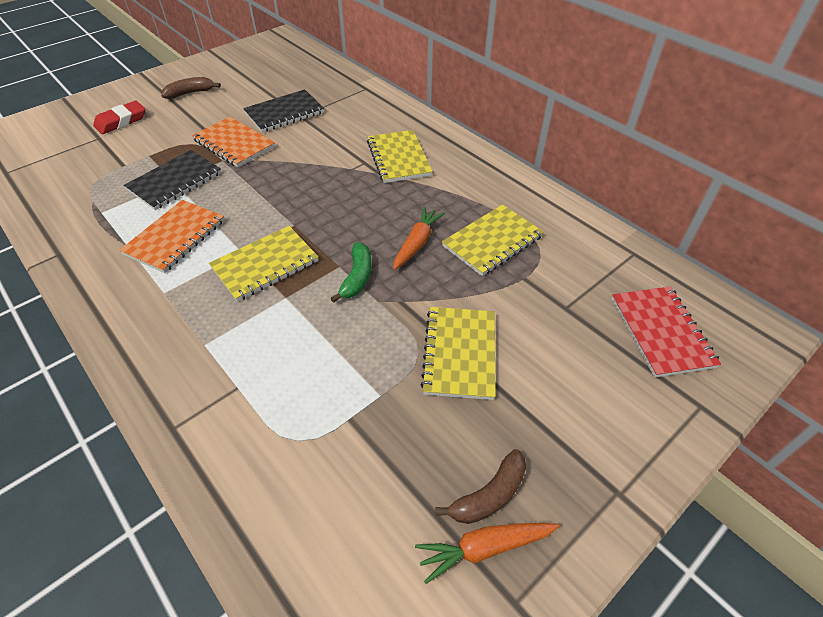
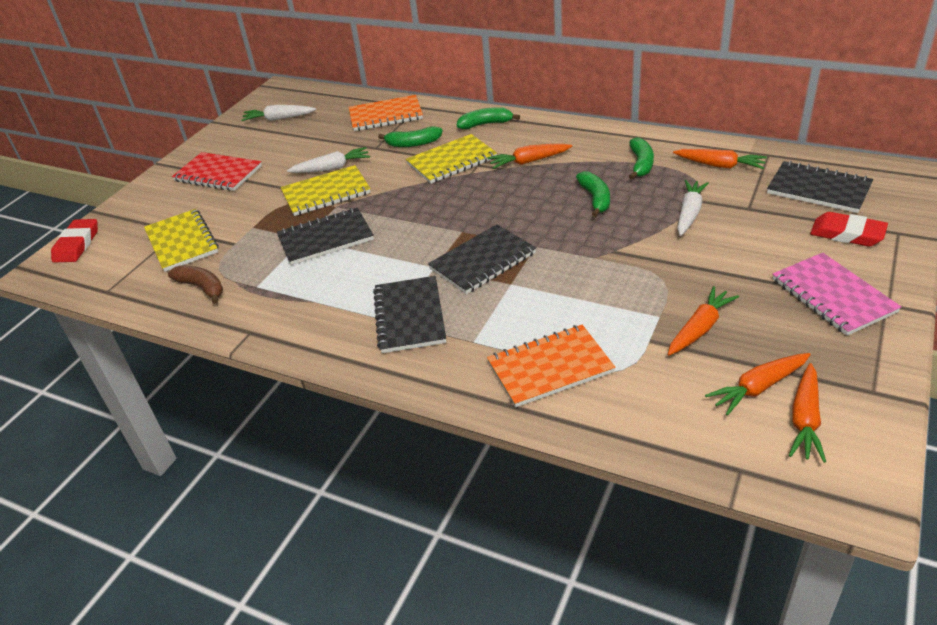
black notebook: 2 -> 4
brown banana: 2 -> 1
green banana: 1 -> 4
orange carrot: 2 -> 5
pink notebook: 0 -> 1
red eraser: 1 -> 2
white carrot: 0 -> 3
yellow notebook: 4 -> 3

